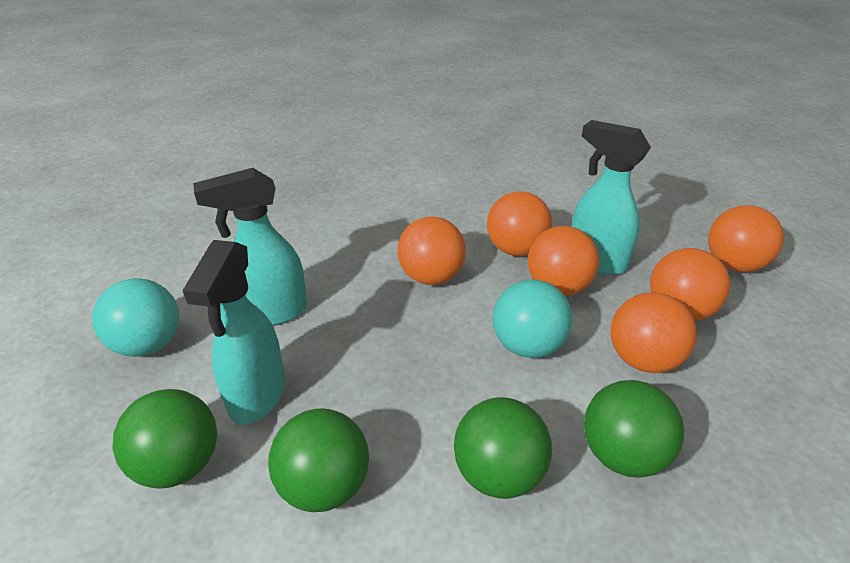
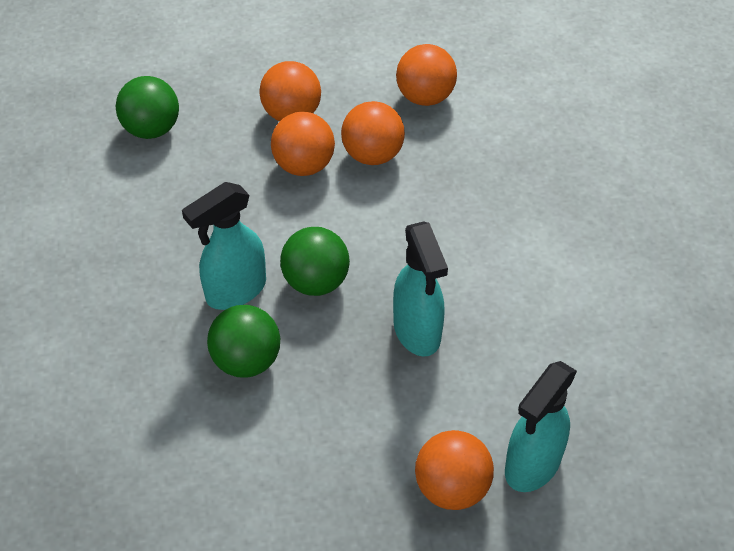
green ball: 4 -> 3
orange ball: 6 -> 5
turquoise ball: 2 -> 0

